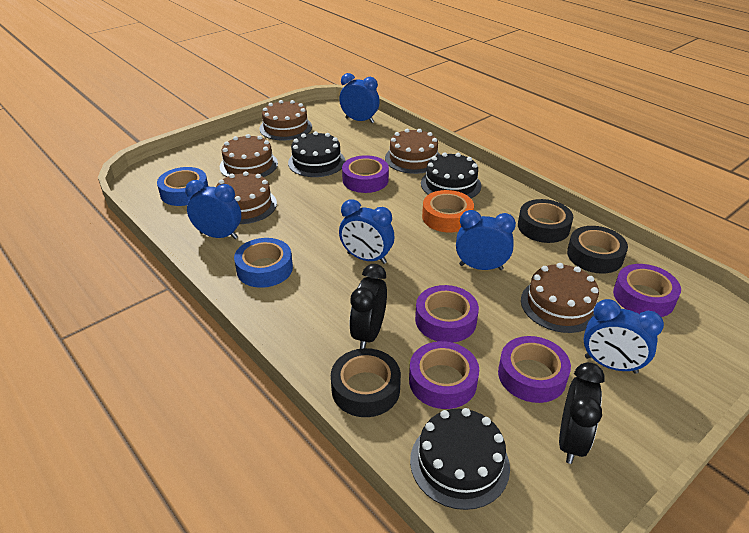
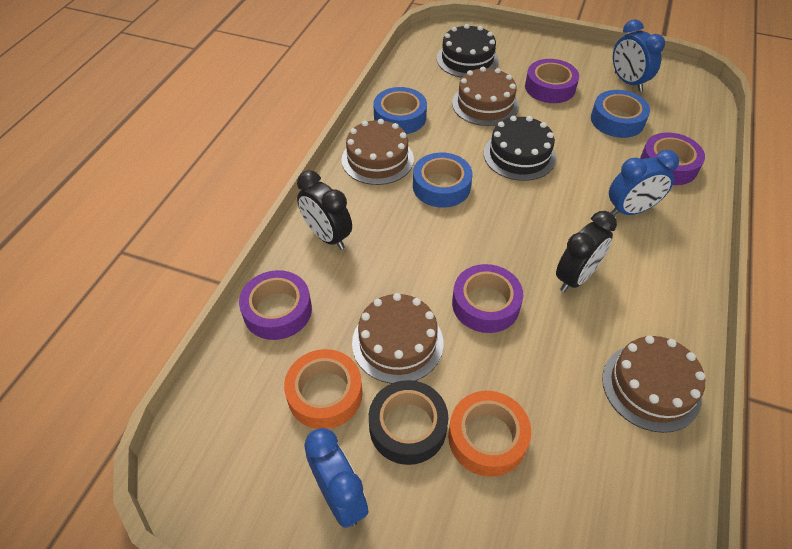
black cake: 3 -> 2
black tape: 3 -> 1
blue clock: 5 -> 3
blue tape: 2 -> 3
brown cake: 5 -> 4
orange tape: 1 -> 2
purple tape: 5 -> 4

